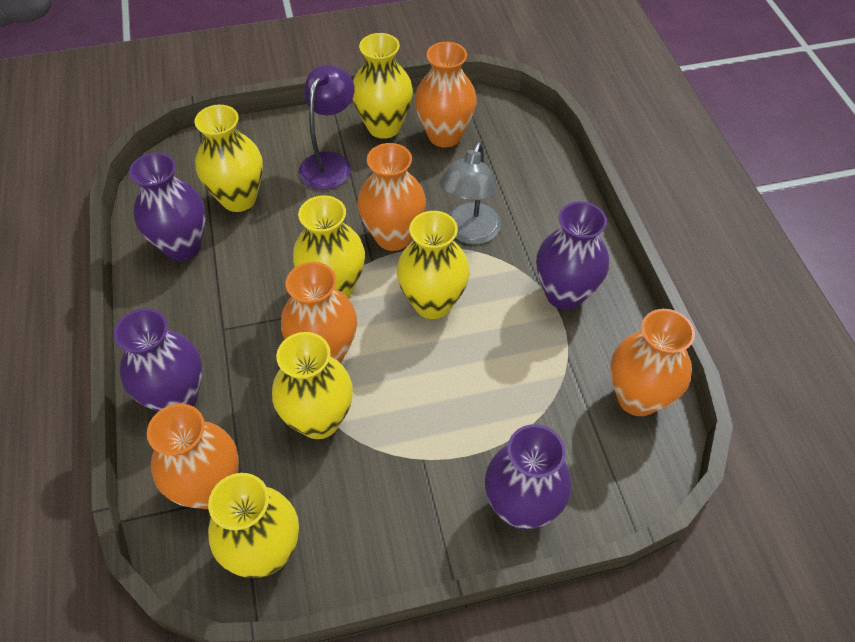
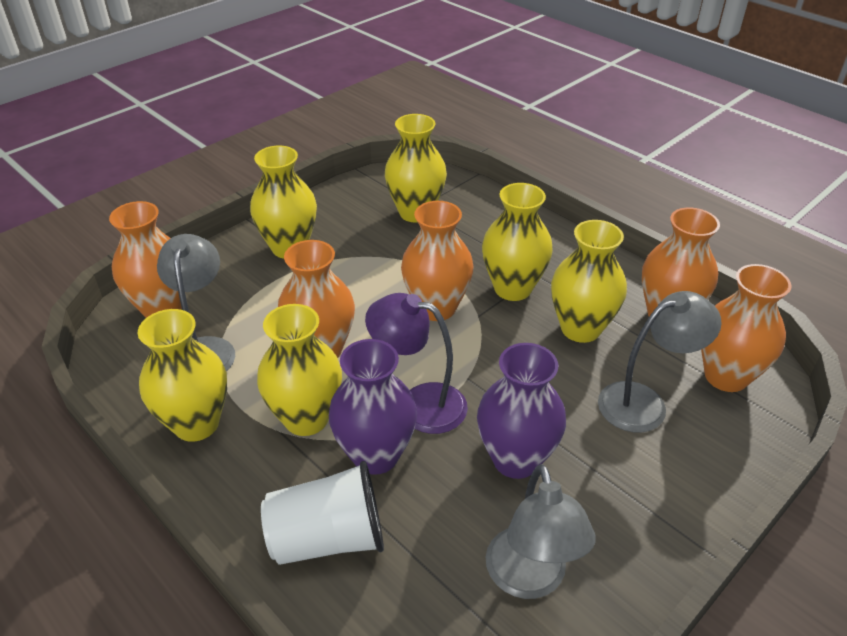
grey lamp: 1 -> 3
purple vase: 4 -> 2
white cup: 0 -> 1

